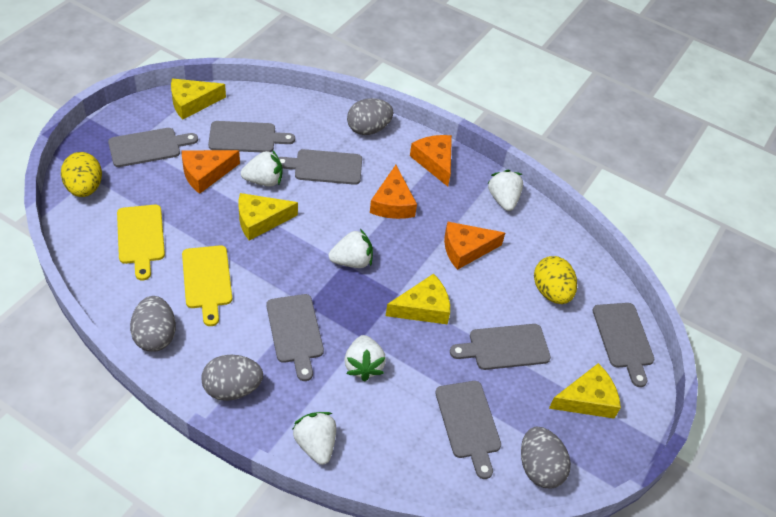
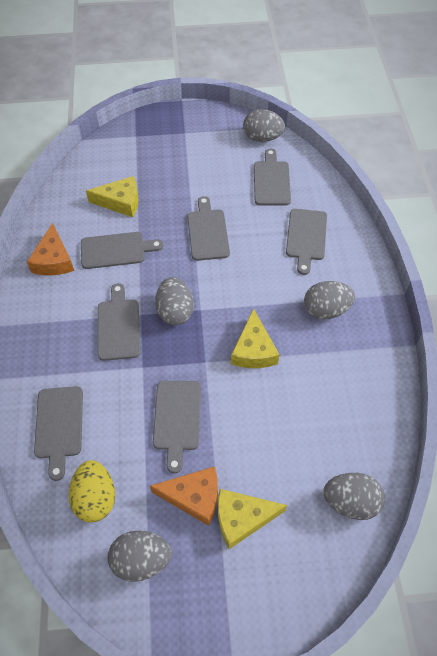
grey egg: 4 -> 5
orange cheese: 4 -> 2
white strawberry: 5 -> 0
yellow cheese: 4 -> 3
yellow cutting board: 2 -> 0
yellow egg: 2 -> 1

